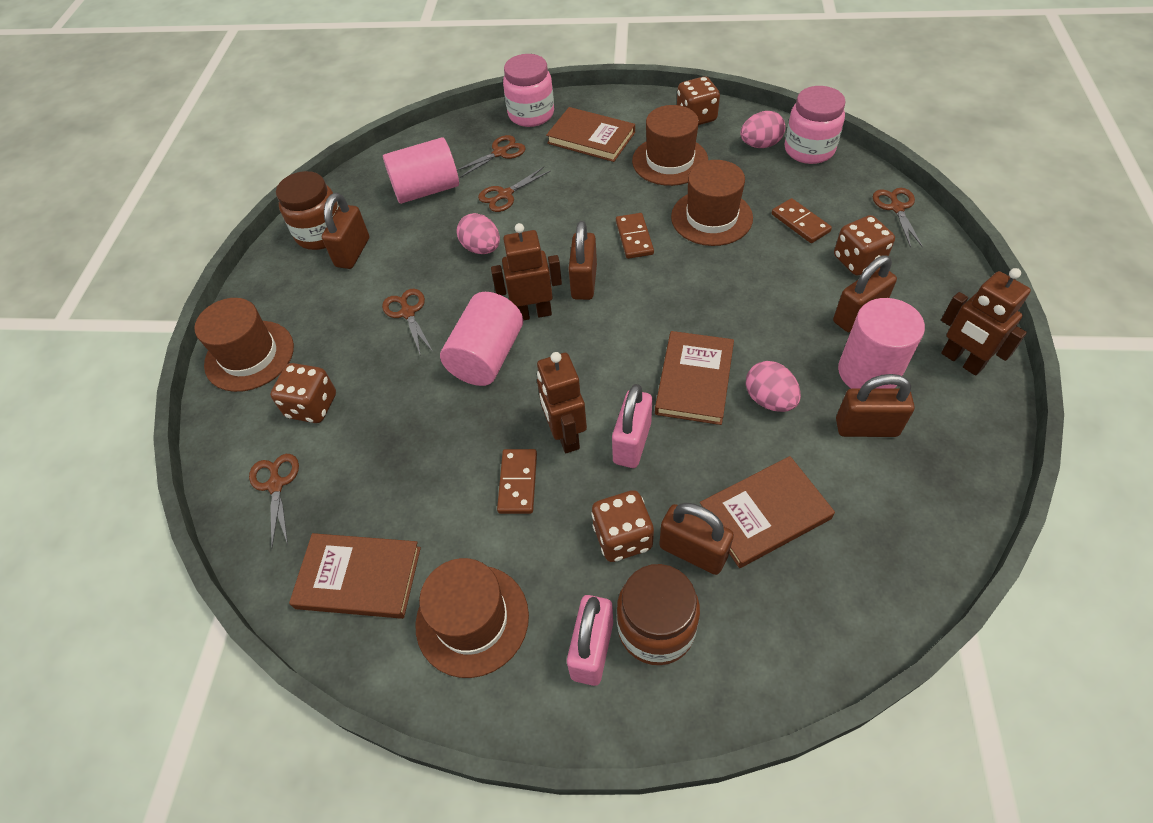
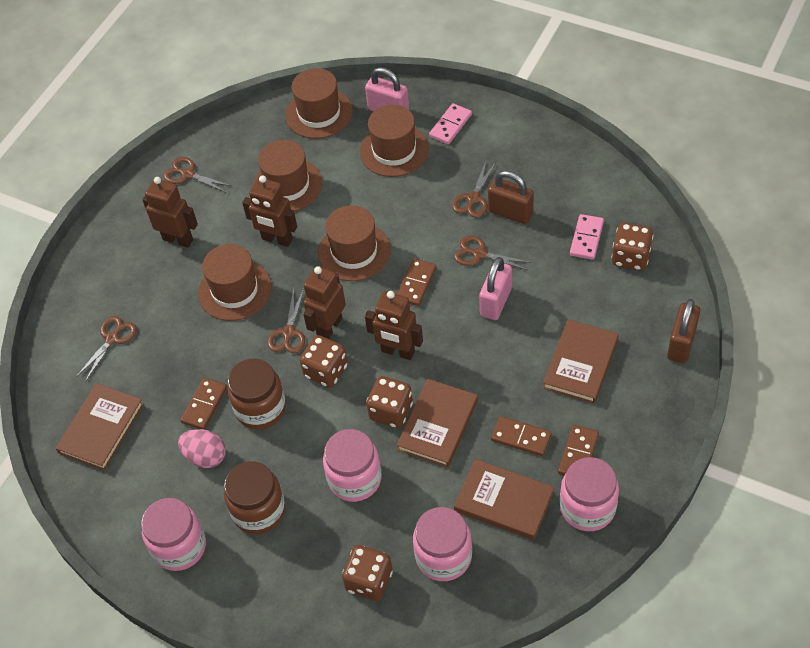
brown domino: 3 -> 4
brown hat: 4 -> 5
brown padlock: 5 -> 2
brown robot: 3 -> 4
pink cylinder: 3 -> 0
pink domino: 0 -> 2
pink egg: 3 -> 1
pink jar: 2 -> 4

